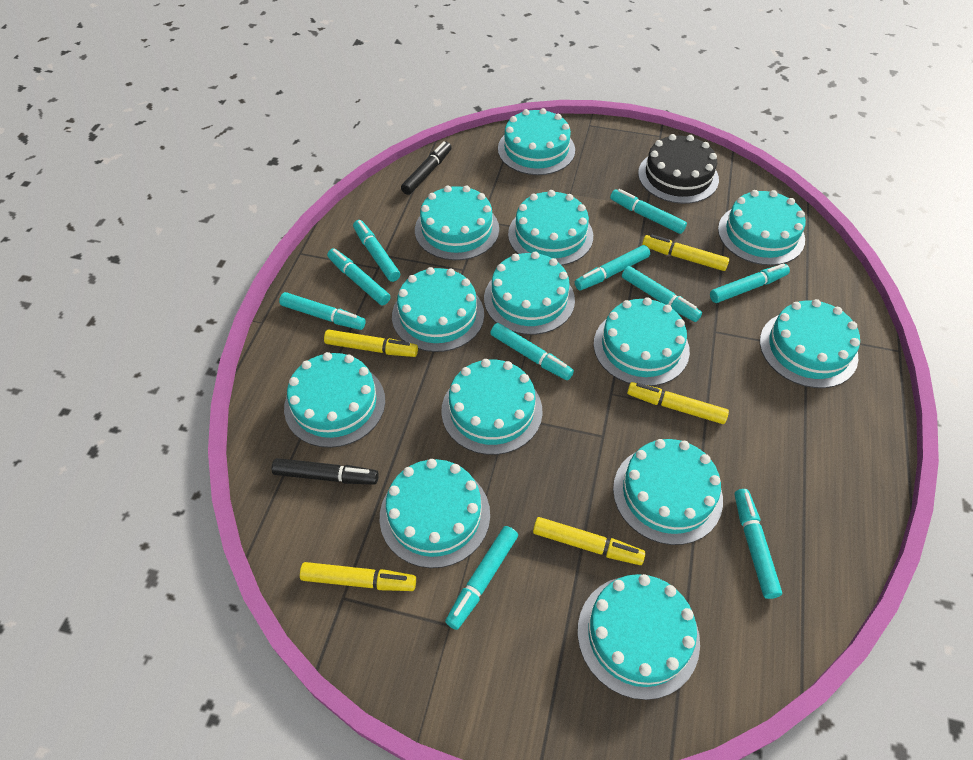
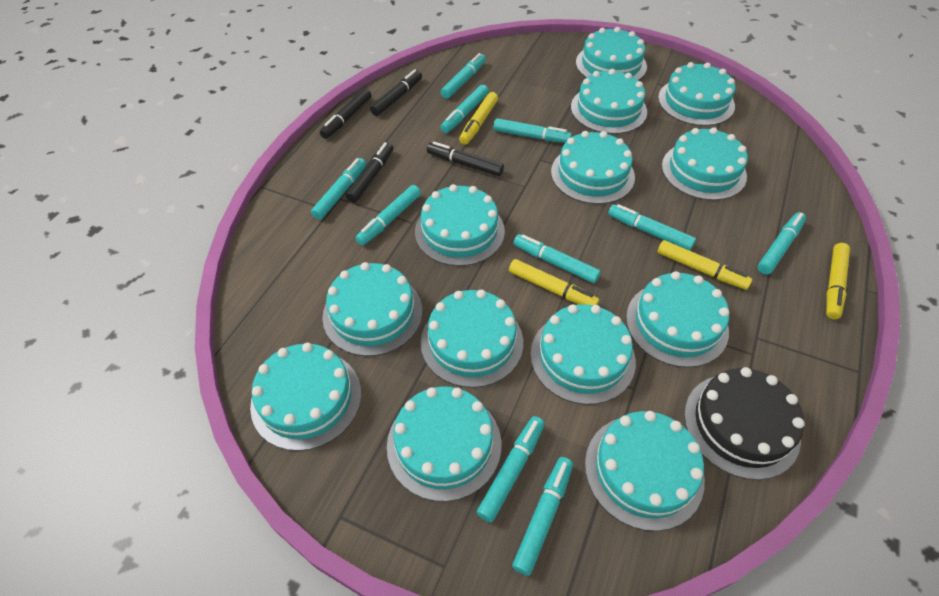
black marker: 2 -> 4
yellow marker: 5 -> 4

